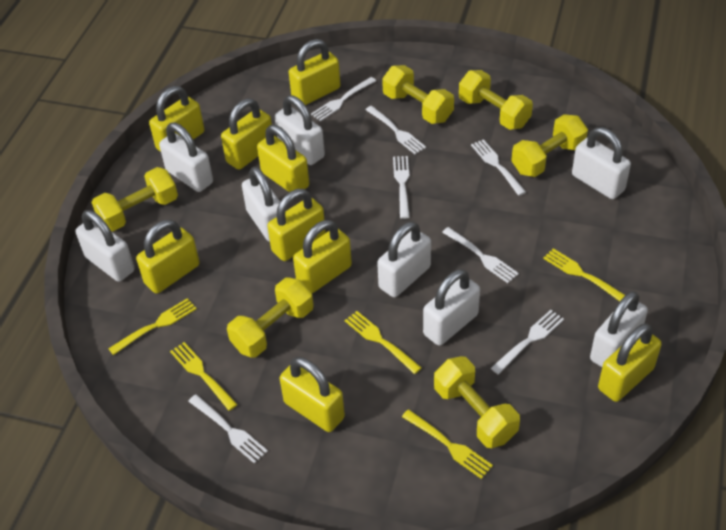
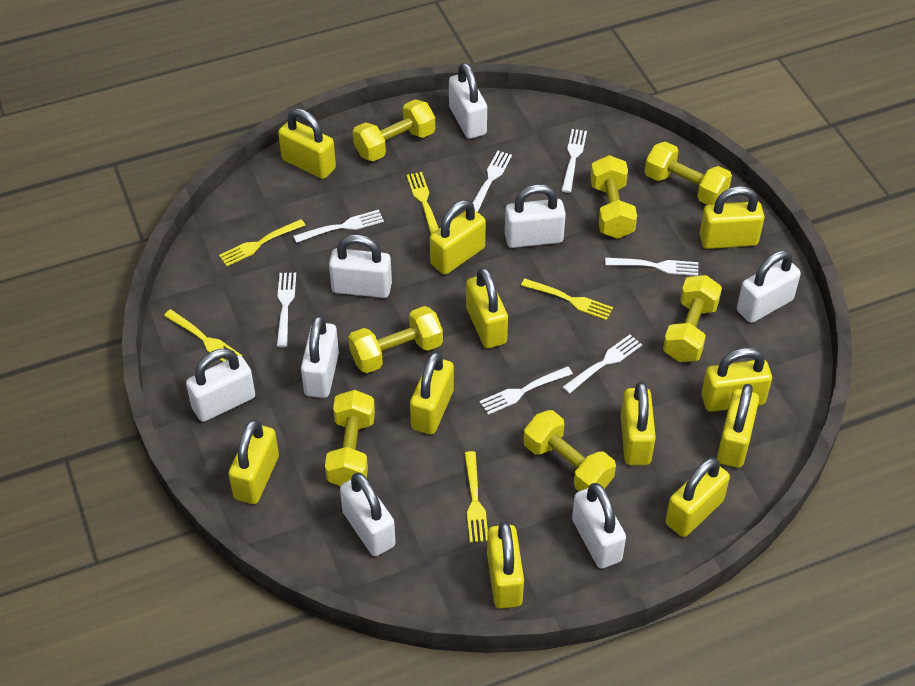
yellow dumbbell: 6 -> 7
yellow padlock: 9 -> 11

